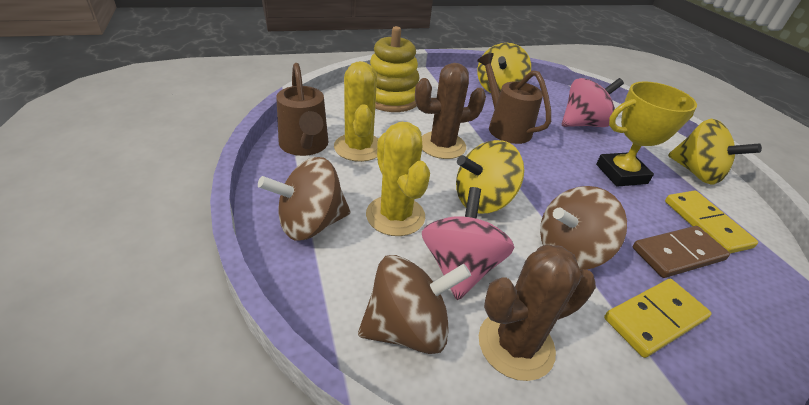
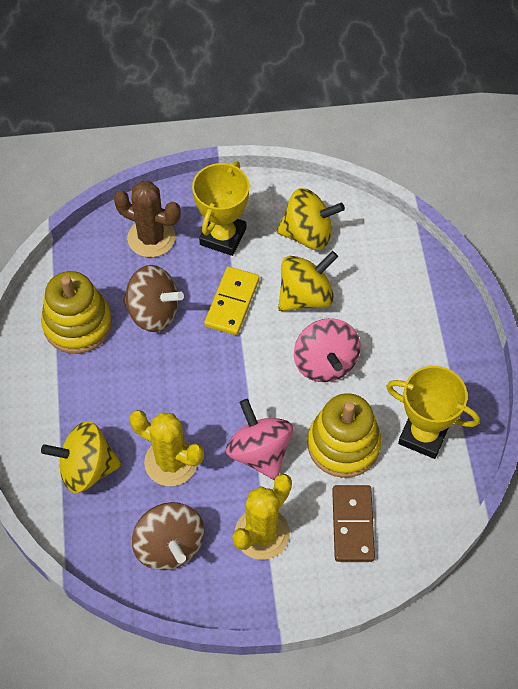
brown cactus: 2 -> 1
brown spinning top: 3 -> 2
brown watering can: 2 -> 0
yellow domino: 2 -> 1
yellow stacking toy: 1 -> 2
yellow trophy: 1 -> 2

